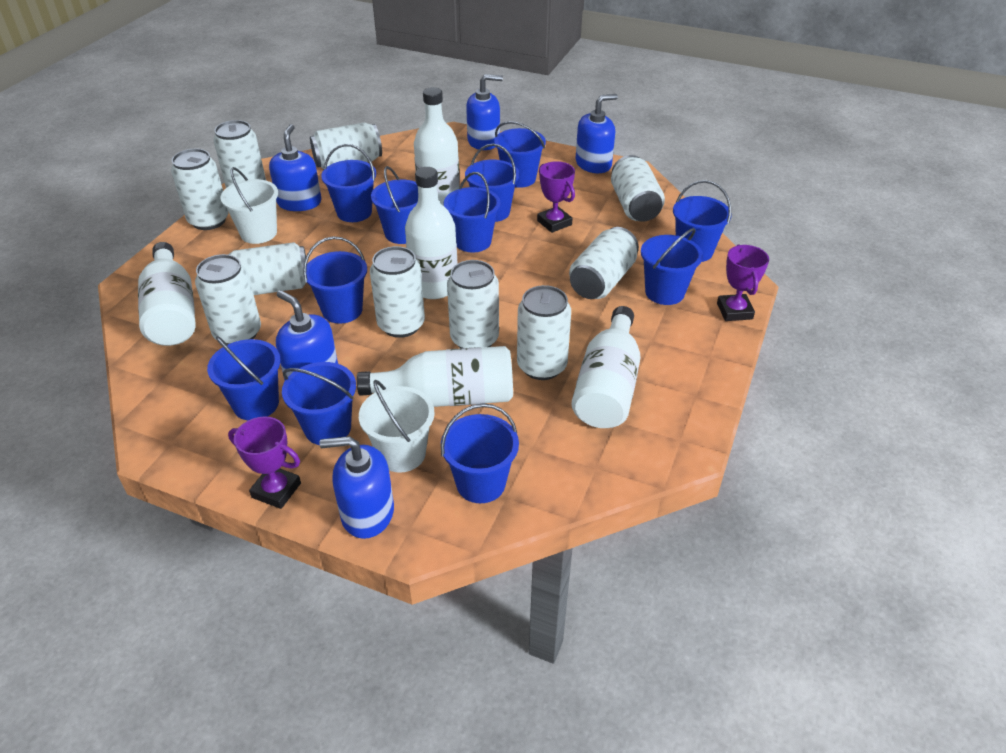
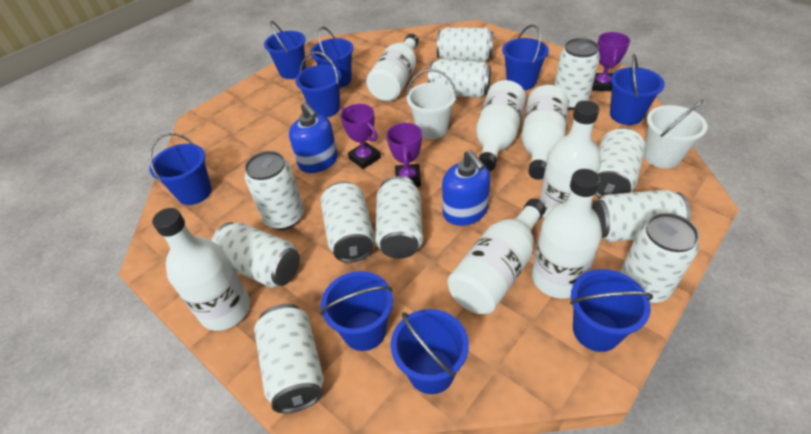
blue bucket: 11 -> 9
blue soap dispenser: 5 -> 2
white bottle: 5 -> 7
white can: 10 -> 11

